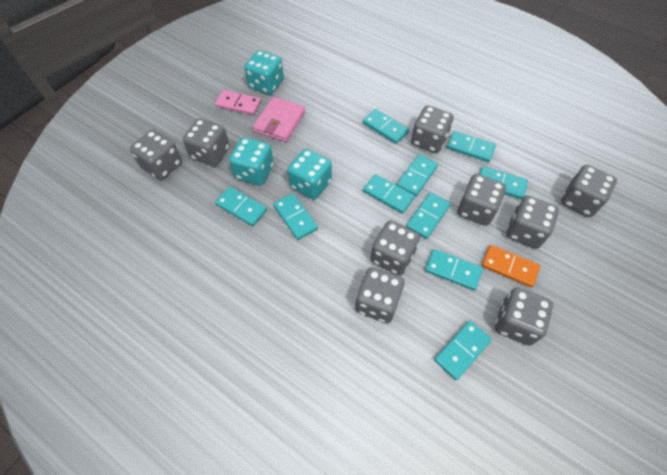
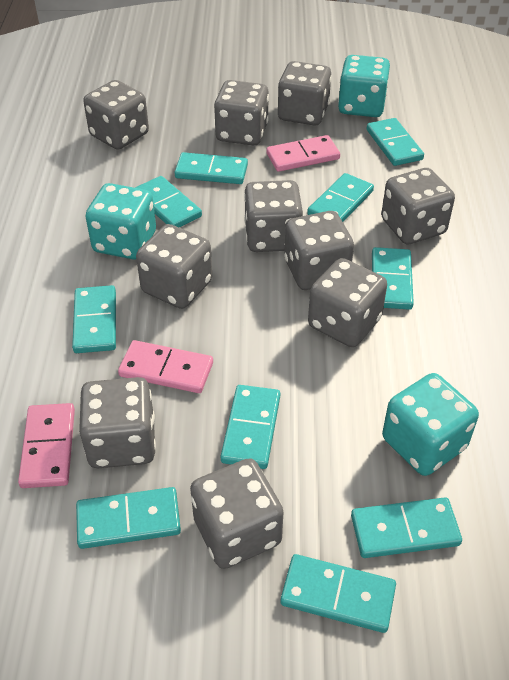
grey dice: 9 -> 10
orange domino: 1 -> 0
pink domino: 1 -> 3
pink wallet: 1 -> 0

